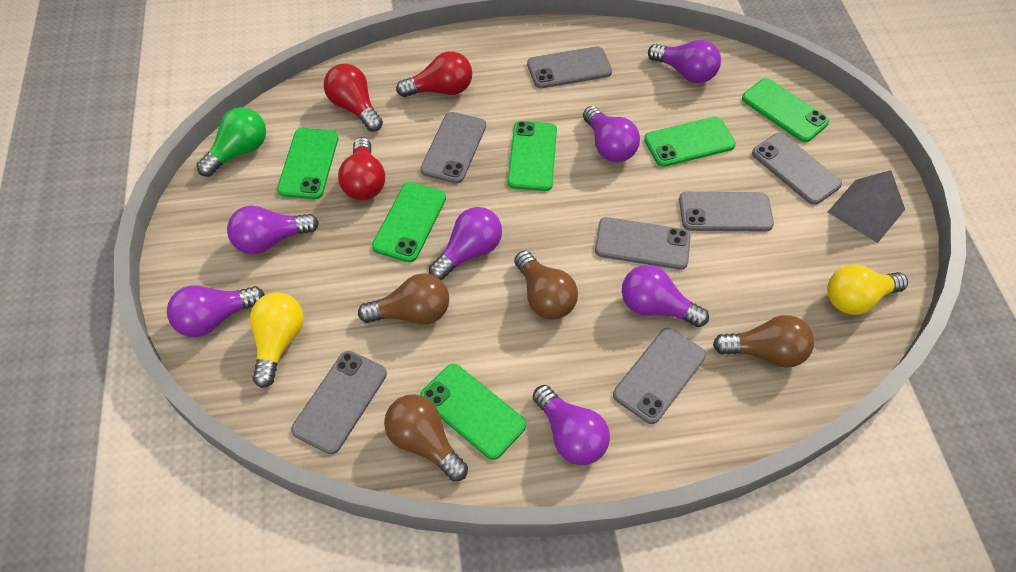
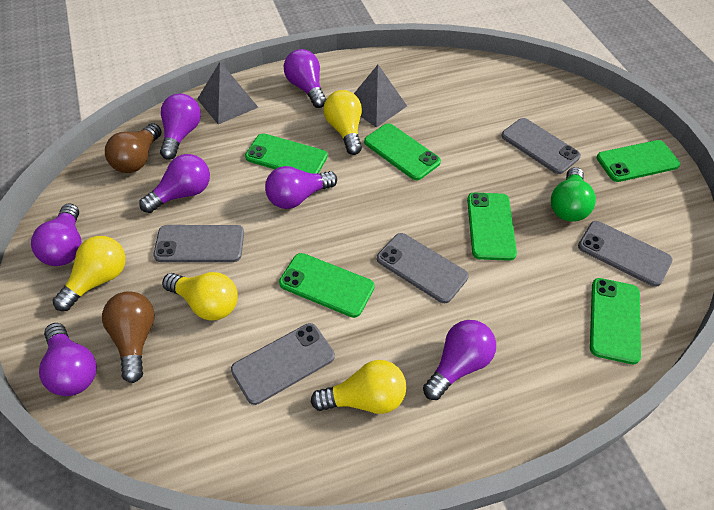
brown light bulb: 4 -> 2
grey phone: 7 -> 5
grey pyramid: 1 -> 2
red light bulb: 3 -> 0
yellow light bulb: 2 -> 4

